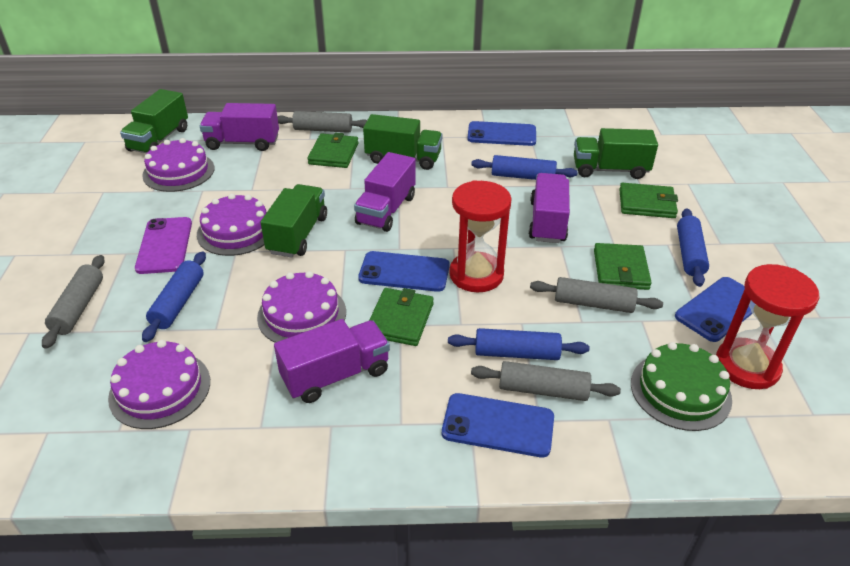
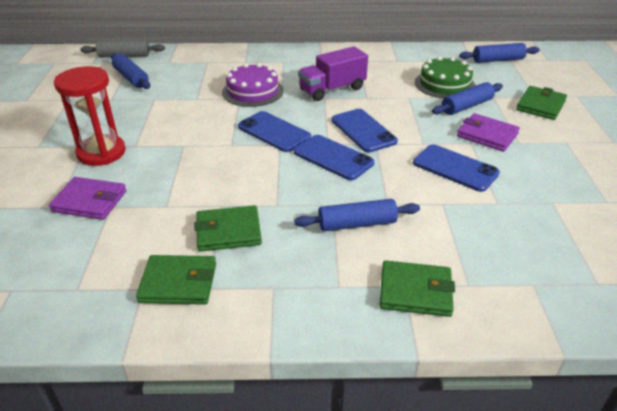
green truck: 4 -> 0
grey rolling pin: 4 -> 1
purple cake: 4 -> 1
purple phone: 1 -> 0
purple truck: 4 -> 1
purple wallet: 0 -> 2
red hourglass: 2 -> 1

